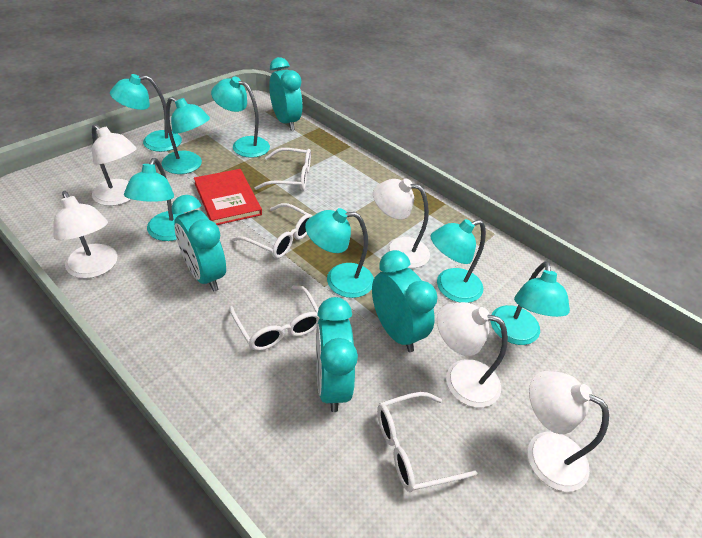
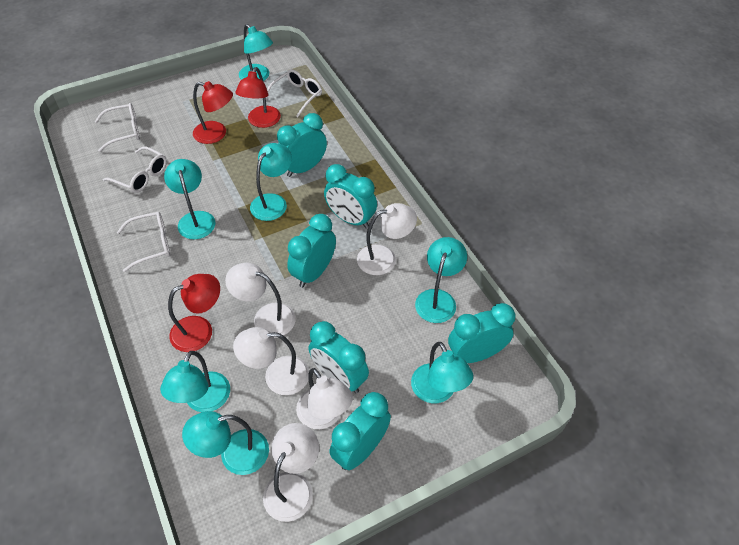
red book: 1 -> 0
red lamp: 0 -> 3
turquoise clock: 4 -> 6

